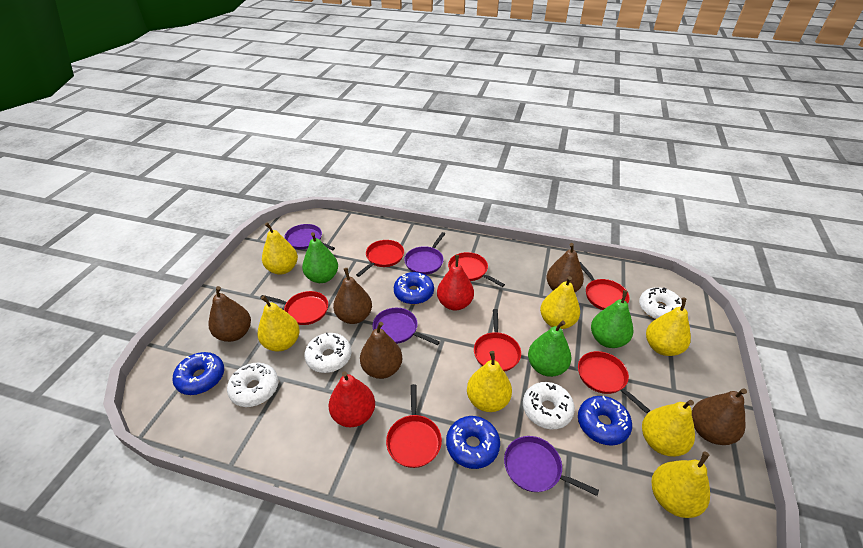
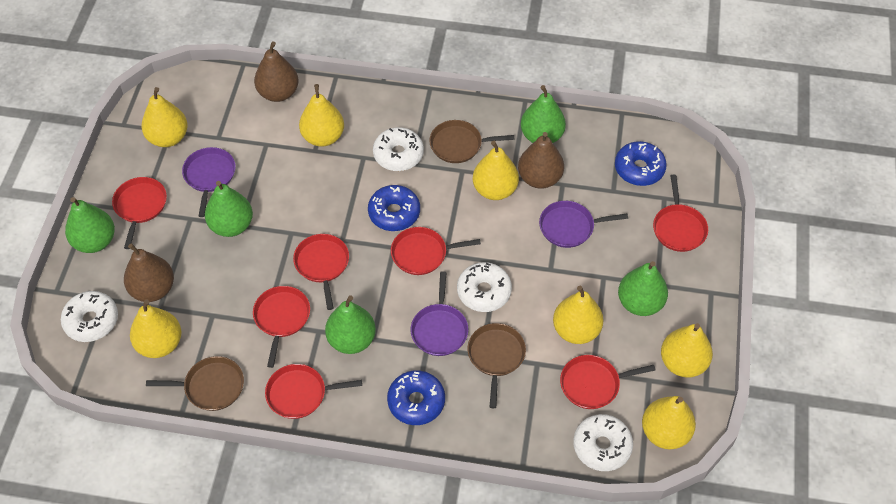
blue donut: 4 -> 3
brown pan: 0 -> 3
brown pear: 5 -> 3
green pear: 3 -> 5
purple pan: 4 -> 3
red pear: 2 -> 0

